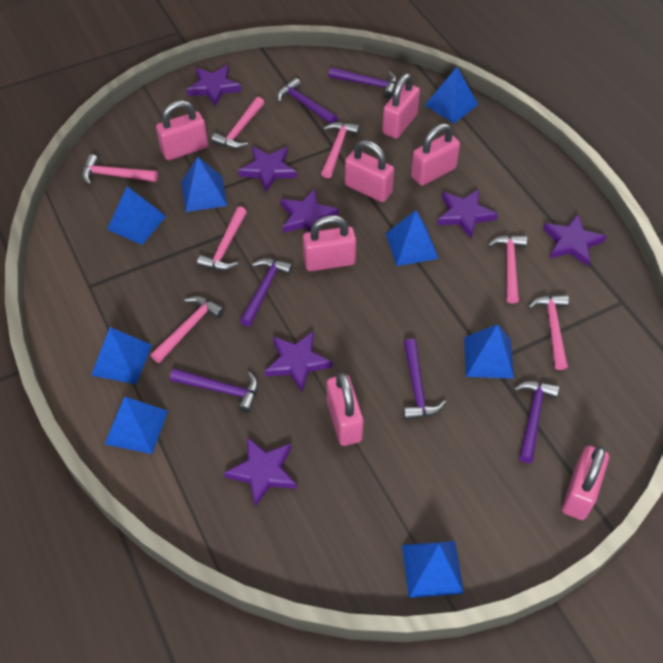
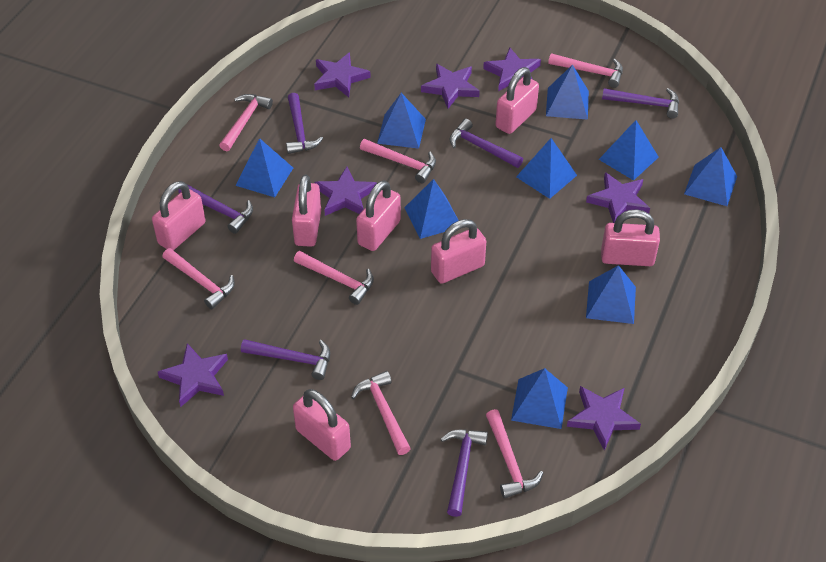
blue pyramid: 8 -> 9

